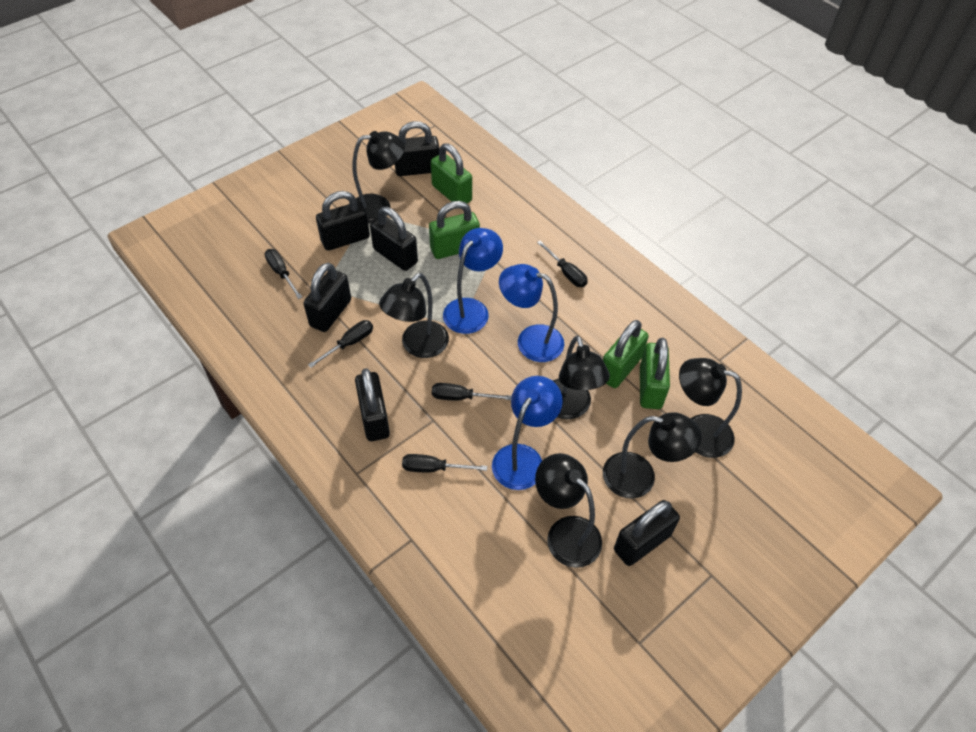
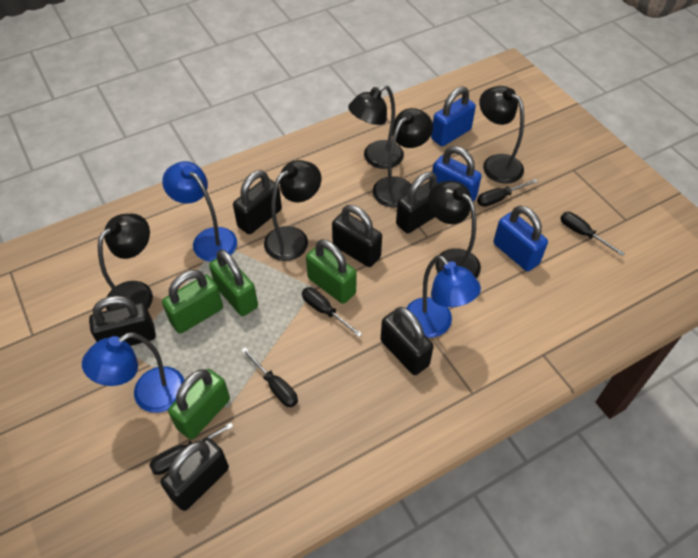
blue padlock: 0 -> 3

